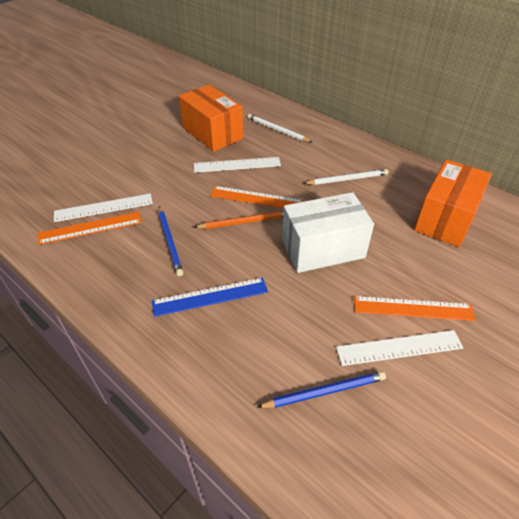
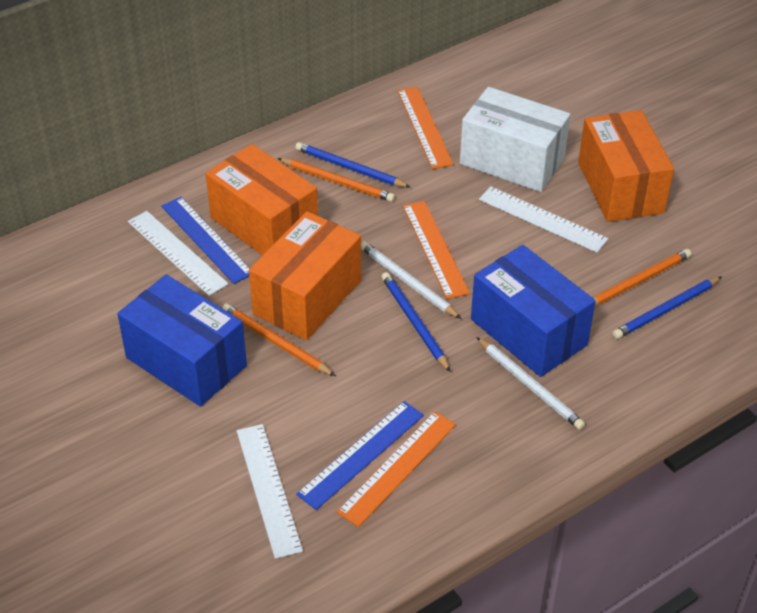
blue box: 0 -> 2
blue pencil: 2 -> 3
blue ruler: 1 -> 2
orange box: 2 -> 3
orange pencil: 1 -> 3

